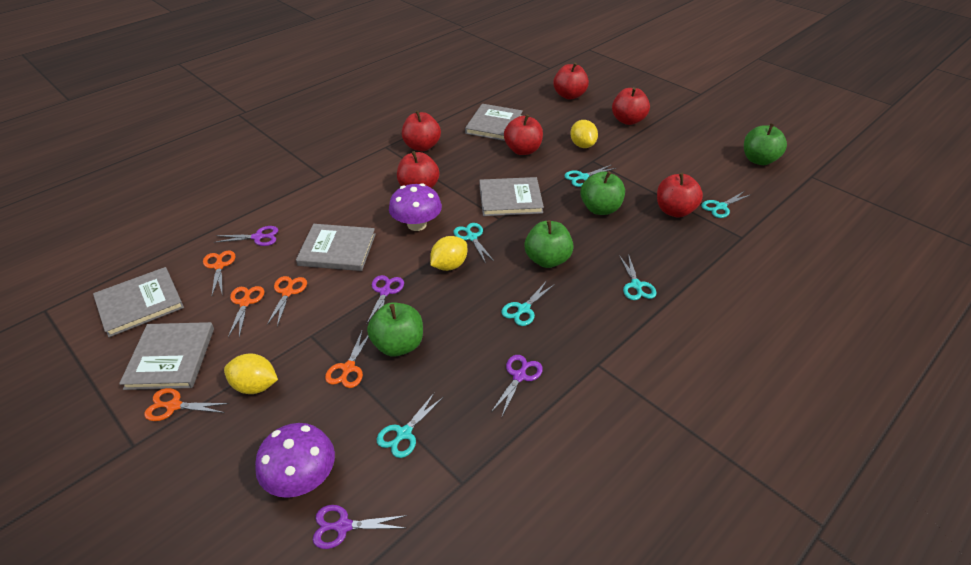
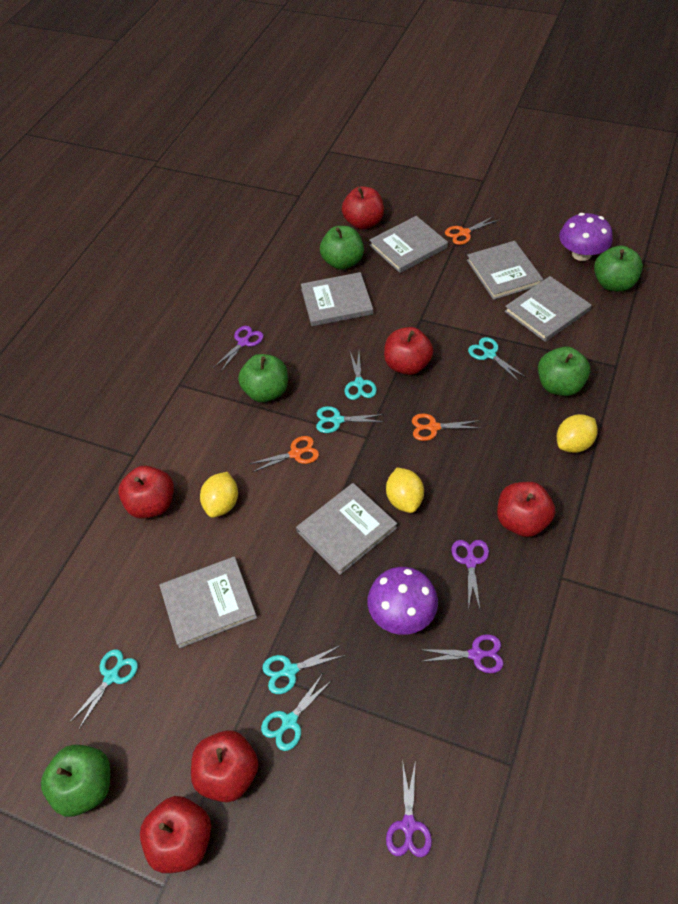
green apple: 4 -> 5
grey book: 5 -> 6
orange scissors: 5 -> 3

